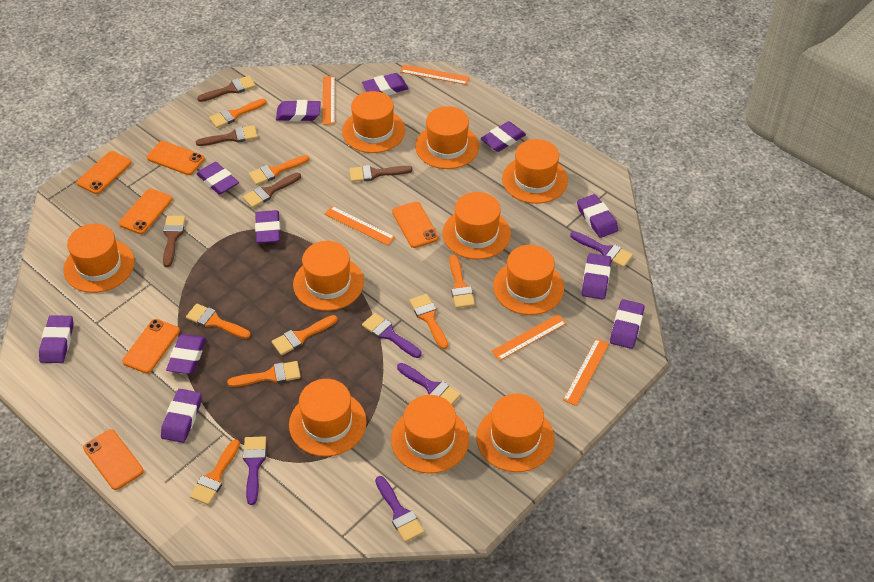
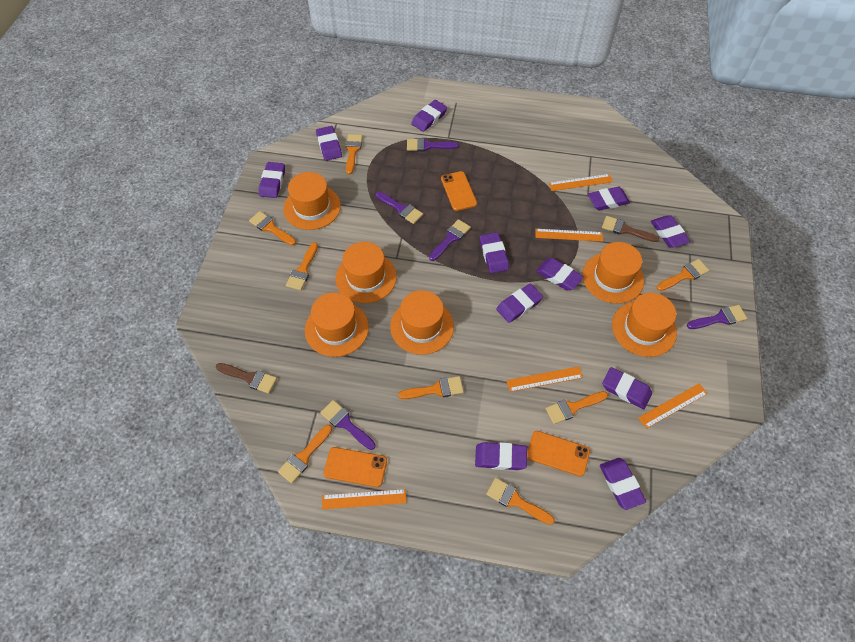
brown brush: 5 -> 2
orange hat: 10 -> 6
orange phone: 6 -> 3

